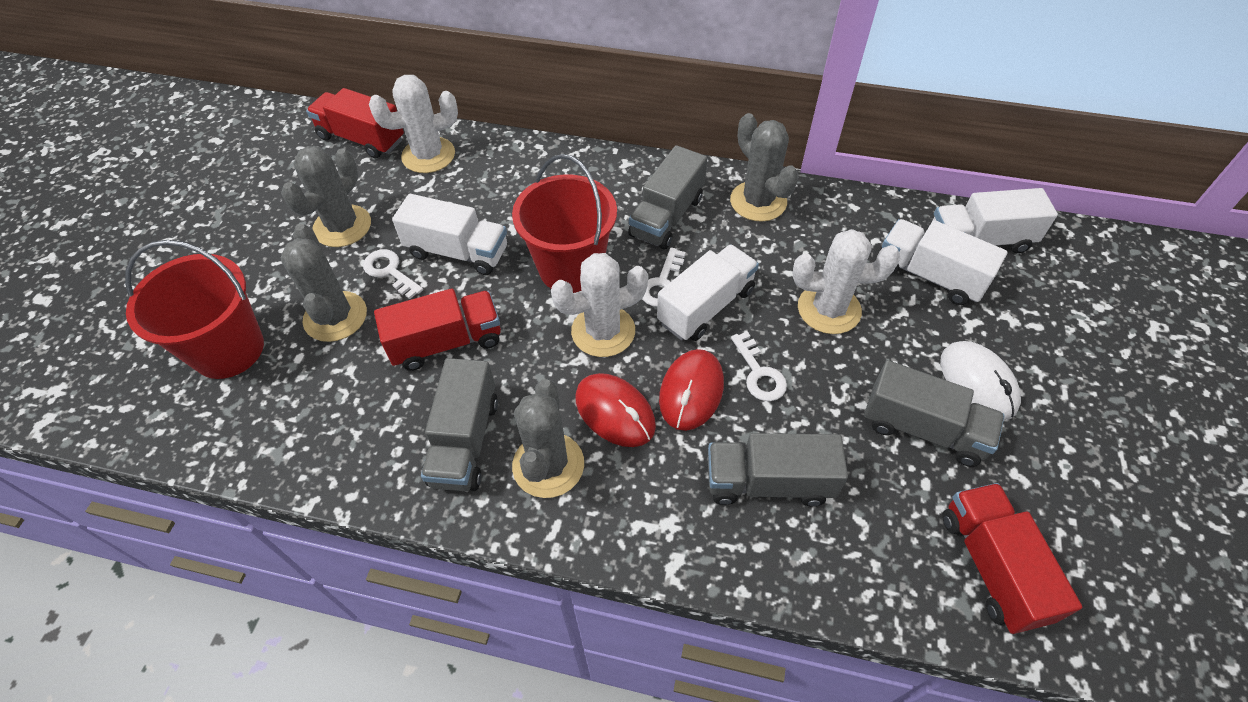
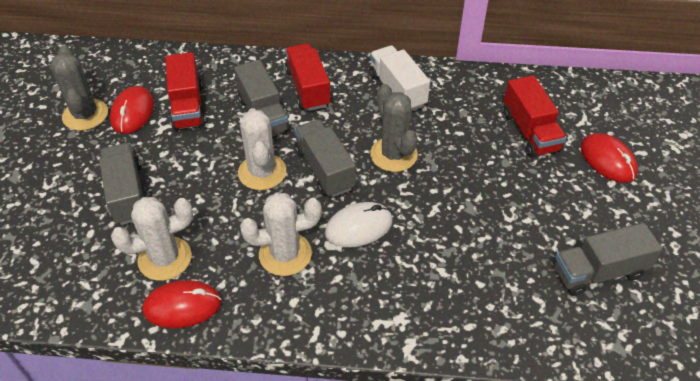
grey cactus: 4 -> 2
red bucket: 2 -> 0
red mouse: 2 -> 3
white key: 3 -> 0
white truck: 4 -> 1

